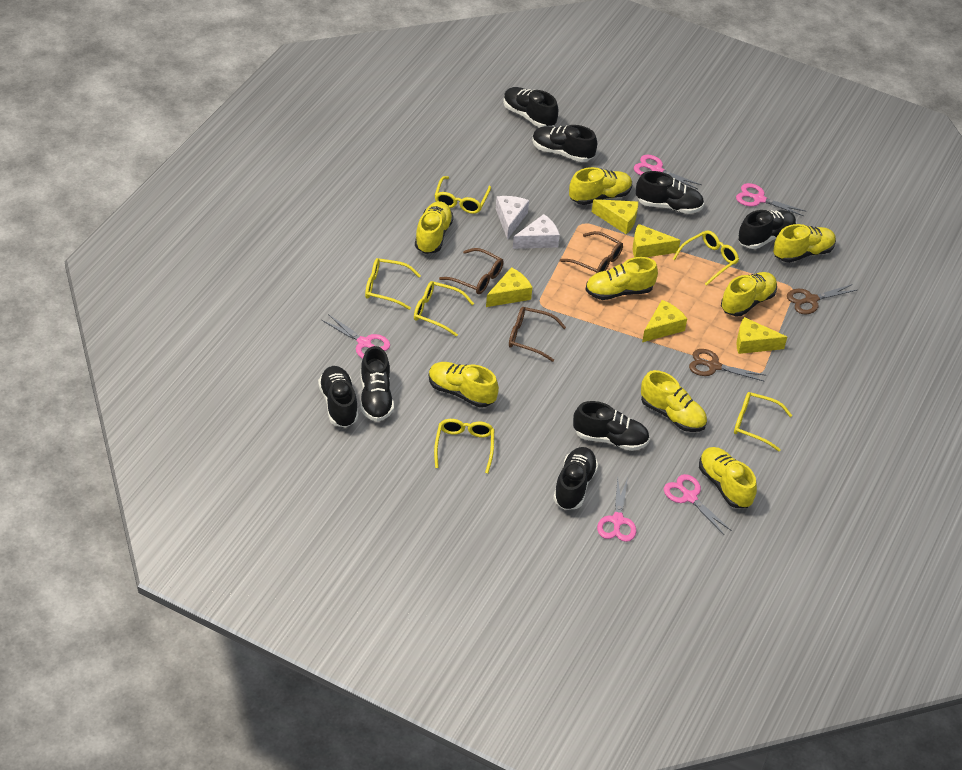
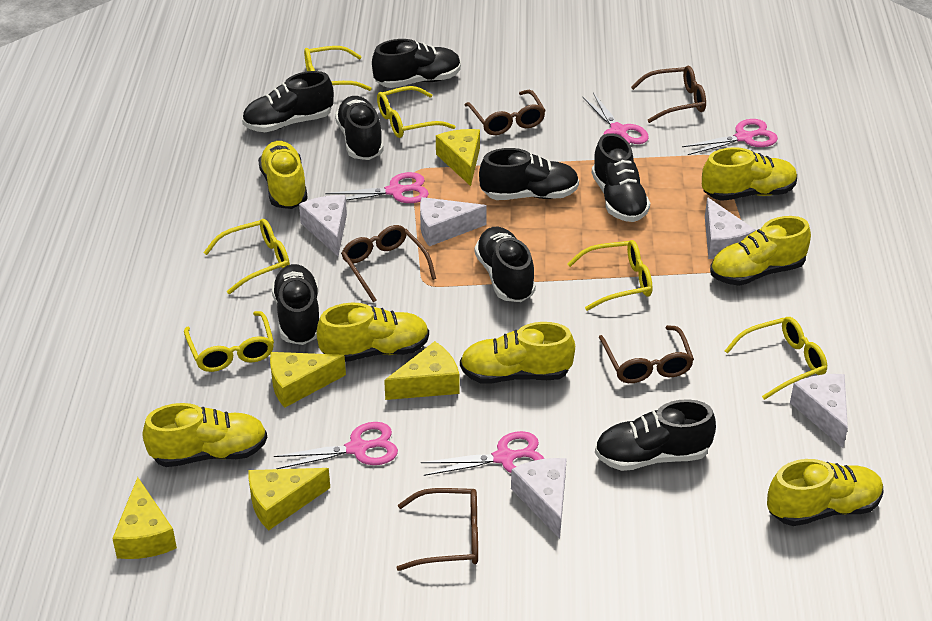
brown glasses: 3 -> 5
brown scissors: 2 -> 0
white cheese: 2 -> 5
yellow shoe: 8 -> 7

